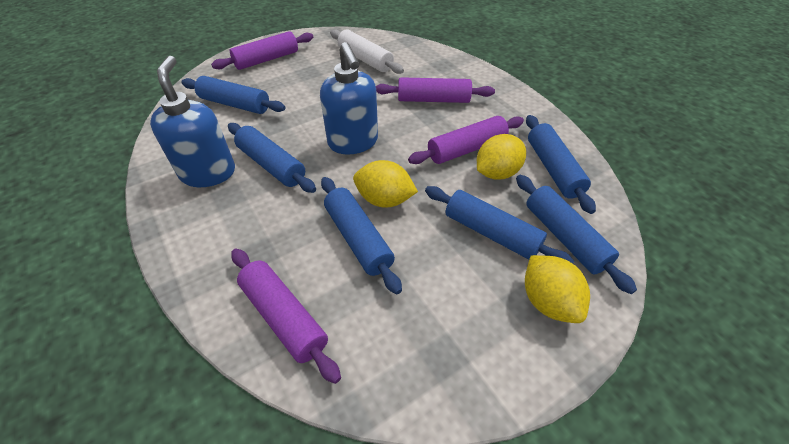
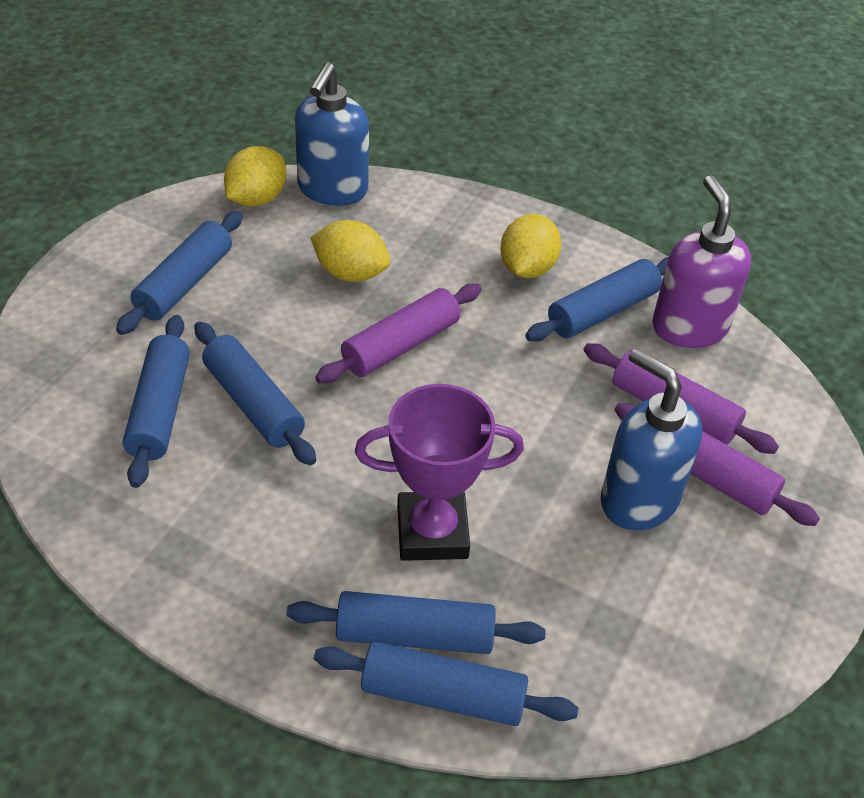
purple rolling pin: 4 -> 3
purple soap dispenser: 0 -> 1
purple trophy: 0 -> 1
white rolling pin: 1 -> 0

